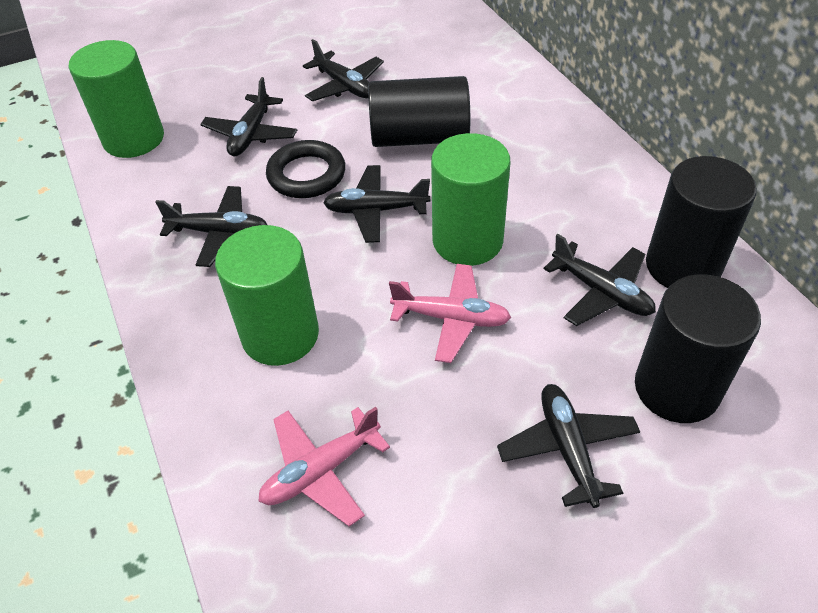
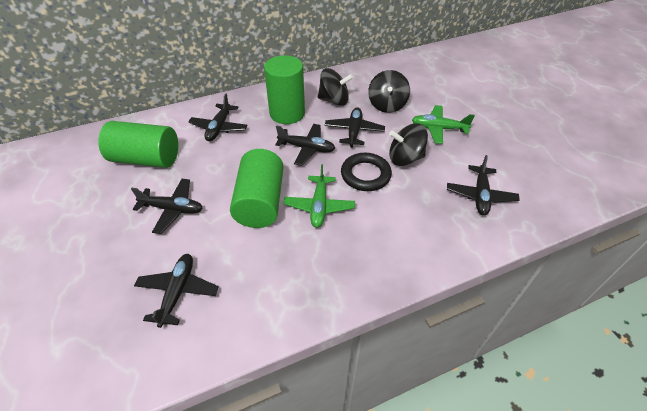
black cylinder: 3 -> 0
black spinning top: 0 -> 3
green plane: 0 -> 2
pink plane: 2 -> 0

